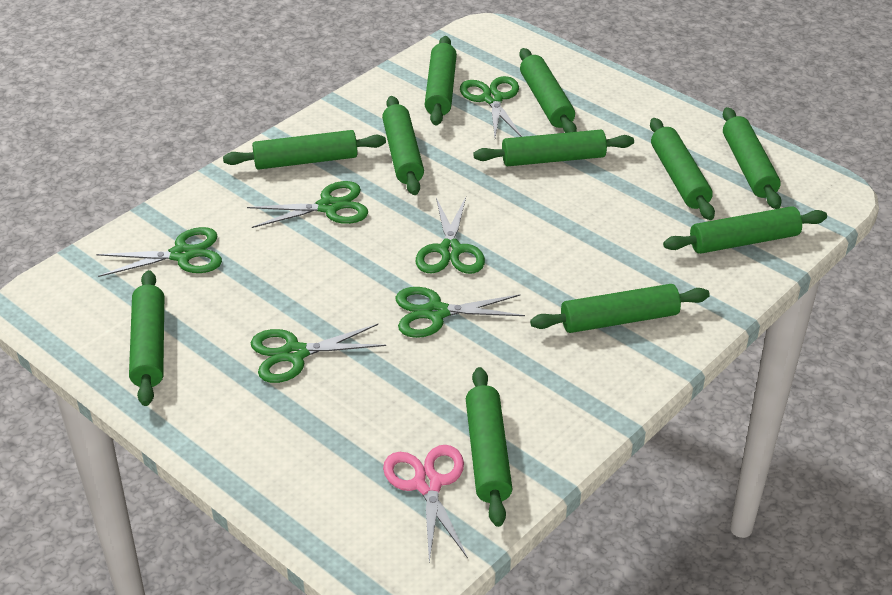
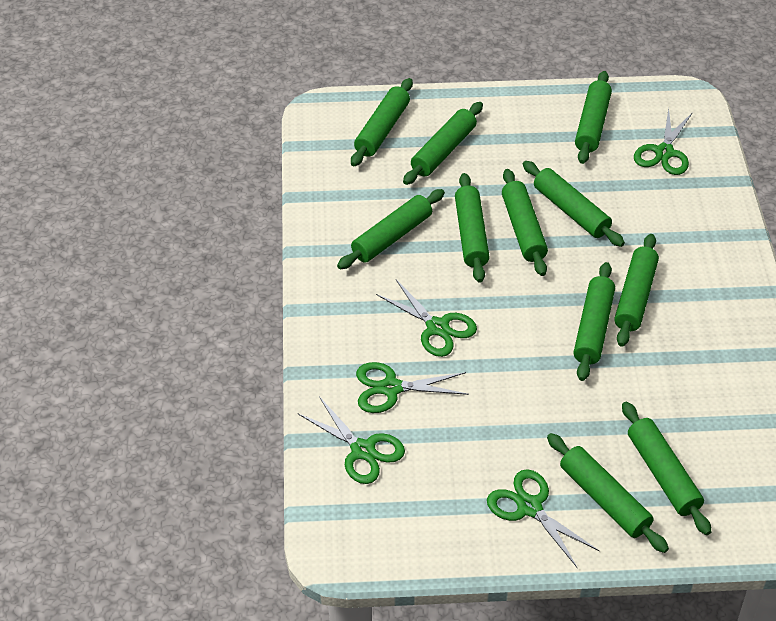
green scissors: 6 -> 5
pink scissors: 1 -> 0

